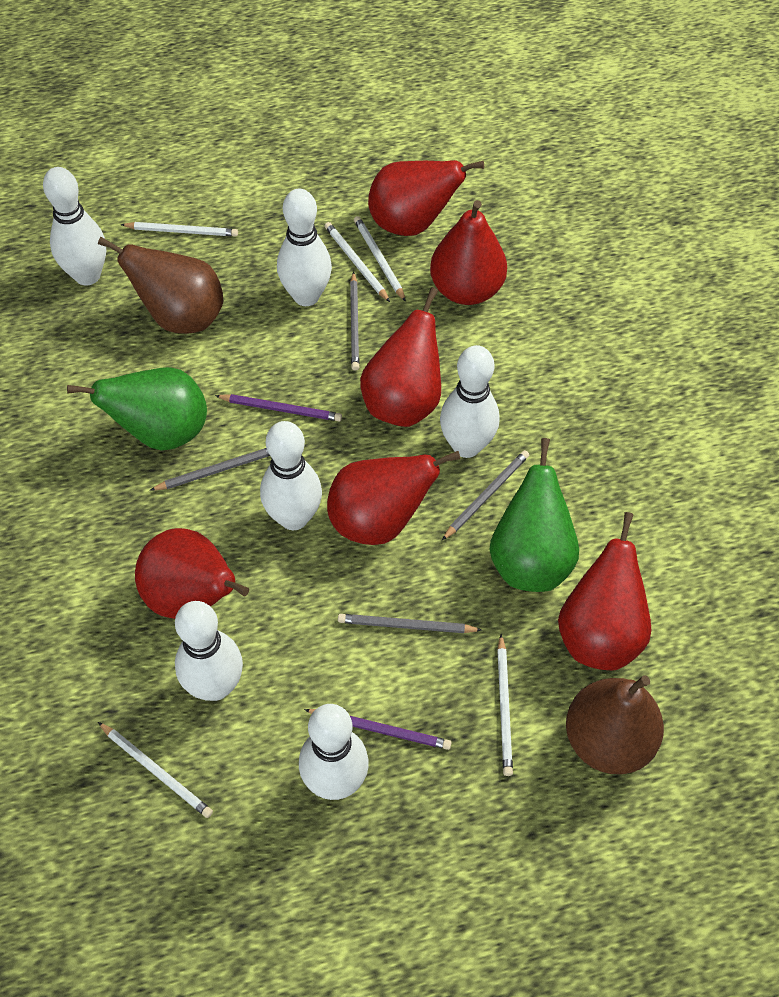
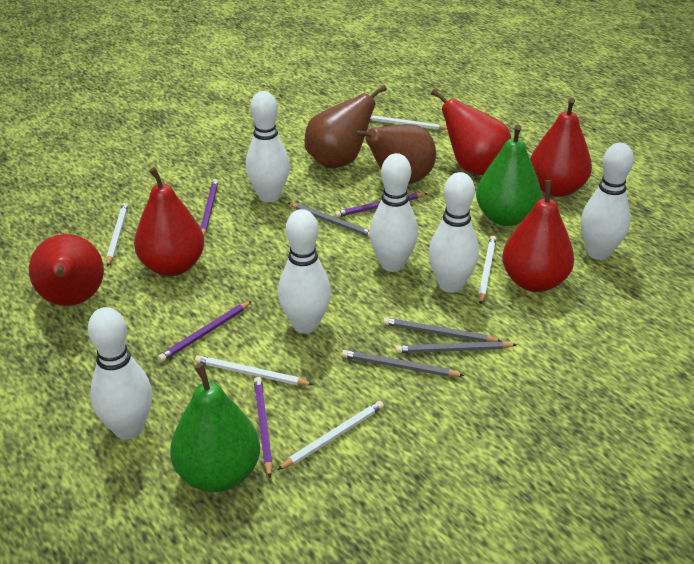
purple pencil: 2 -> 4
red pear: 6 -> 5

